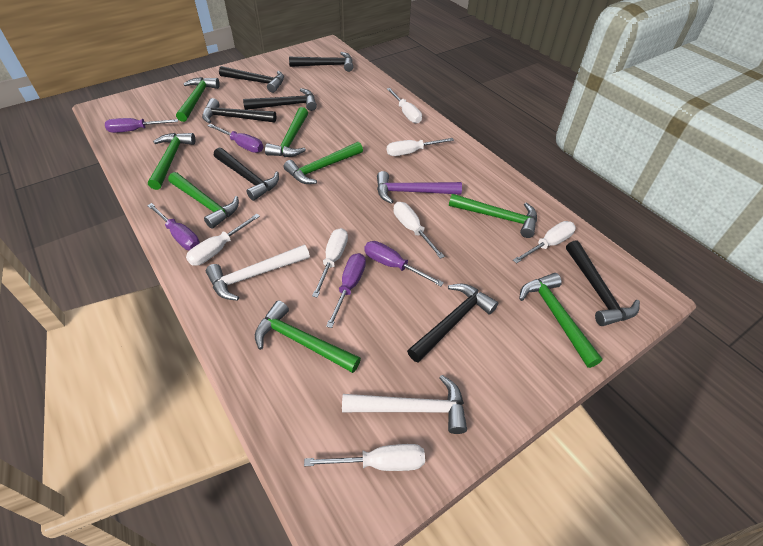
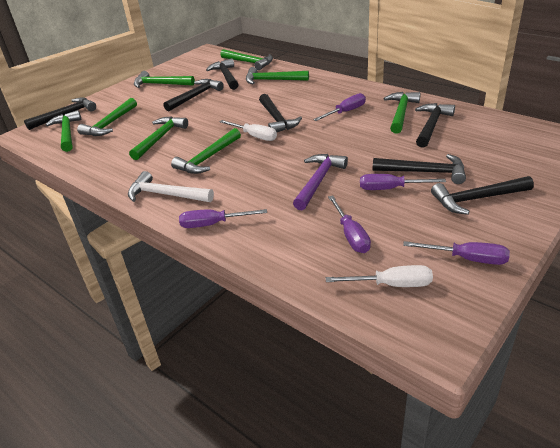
white hammer: 2 -> 1
white screwdriver: 7 -> 2

